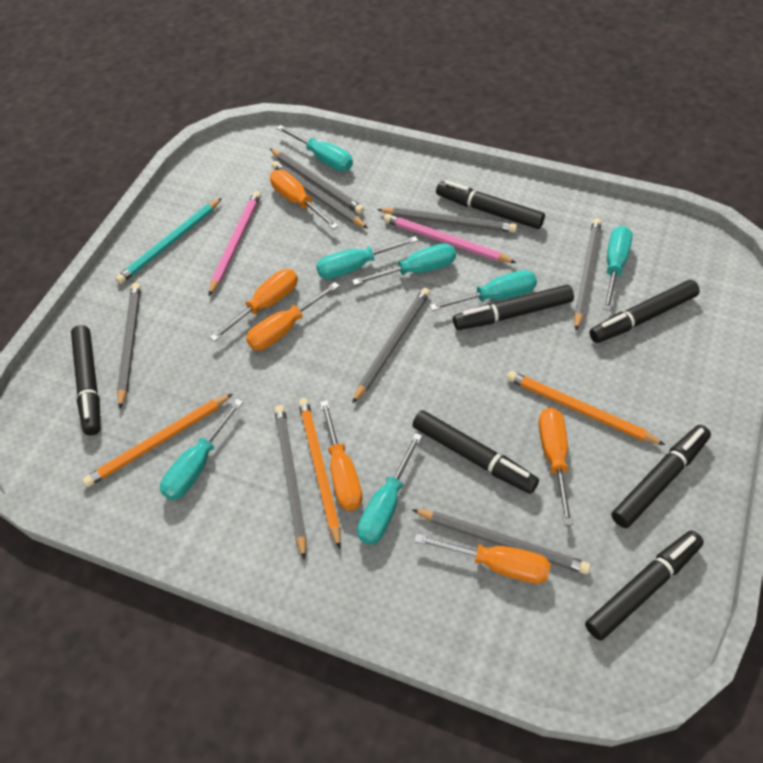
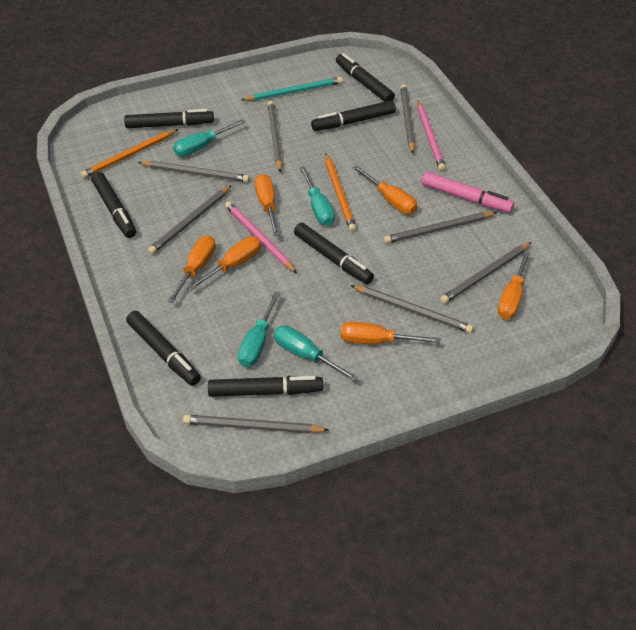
orange pencil: 3 -> 2
pink marker: 0 -> 1
turquoise screwdriver: 7 -> 4

